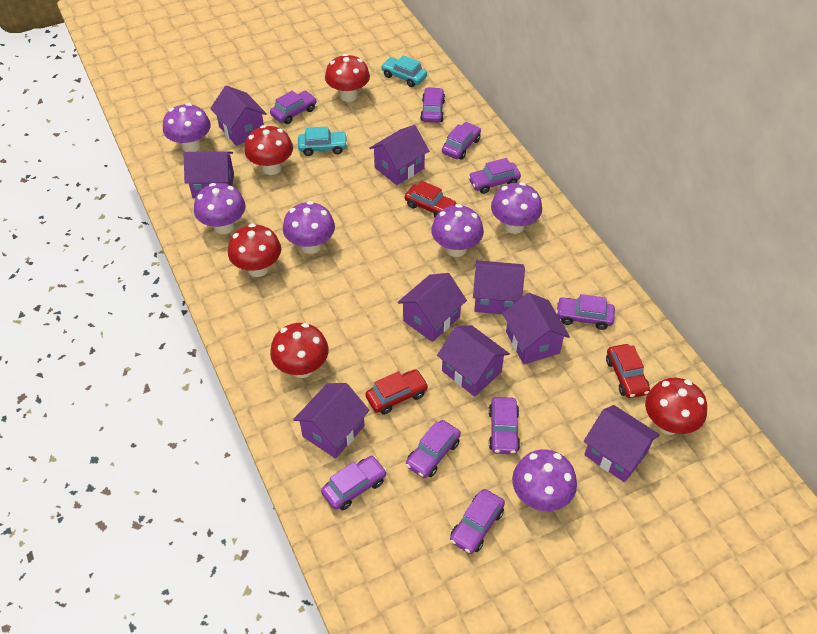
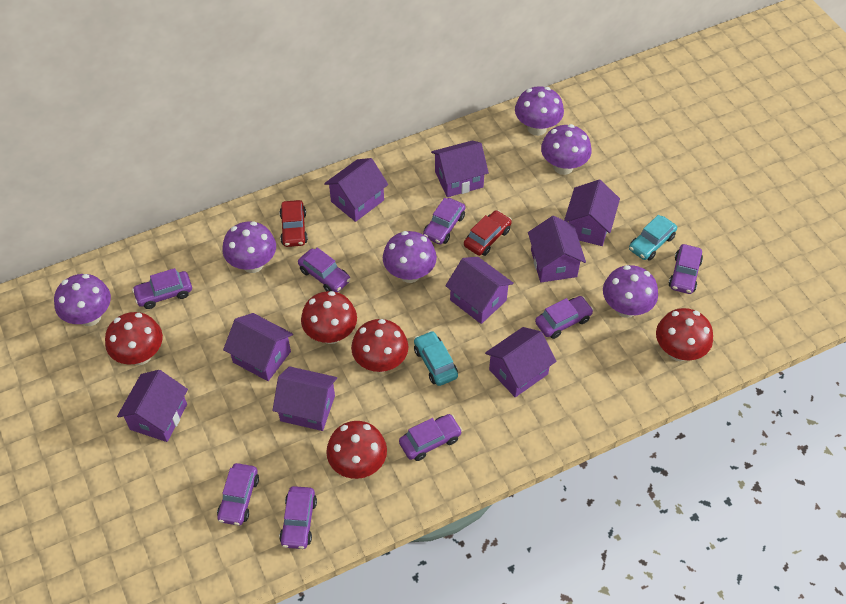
purple car: 9 -> 8
red car: 3 -> 2

